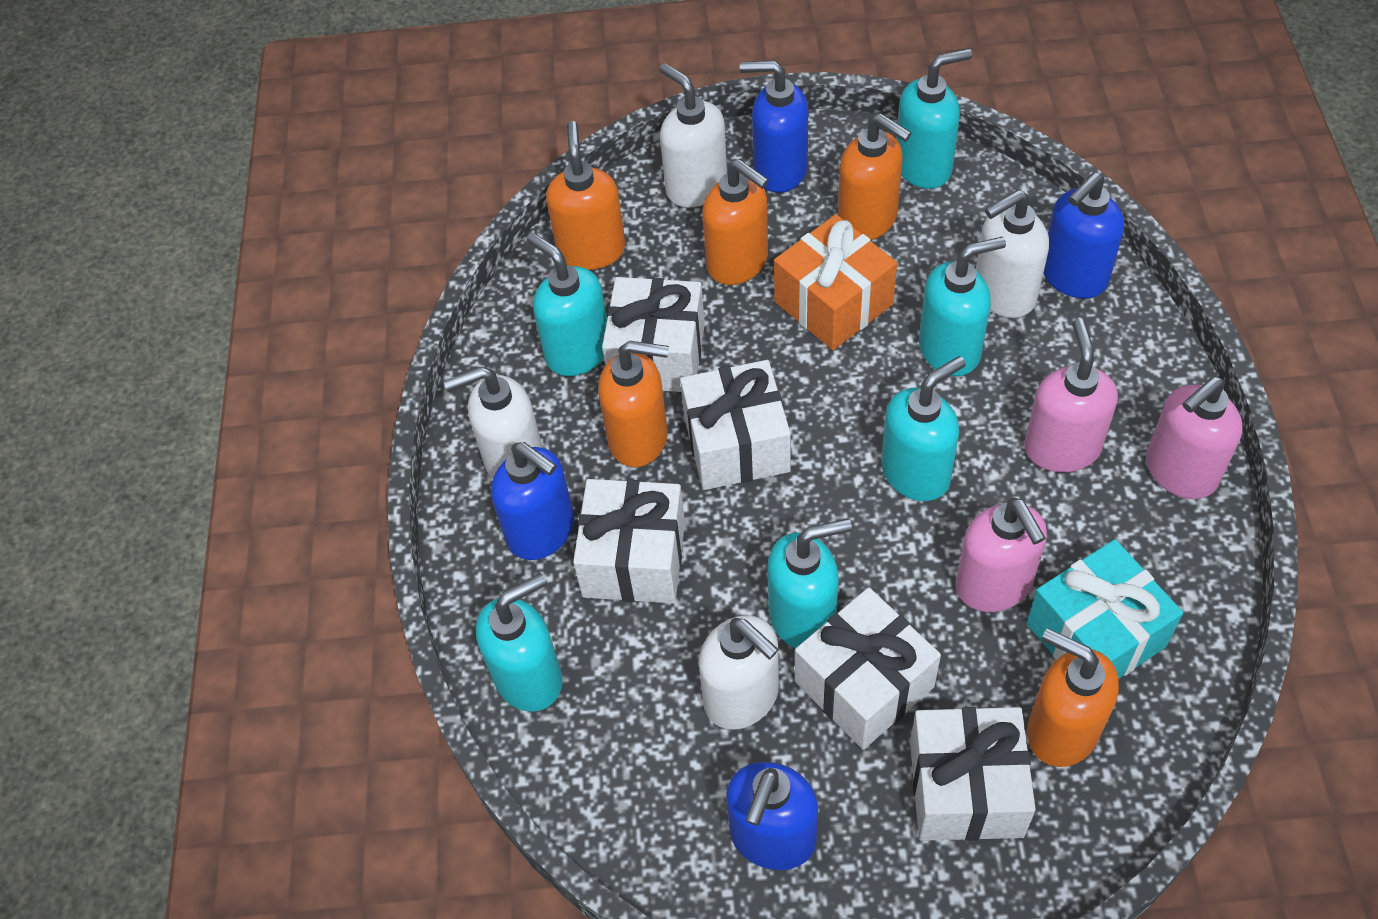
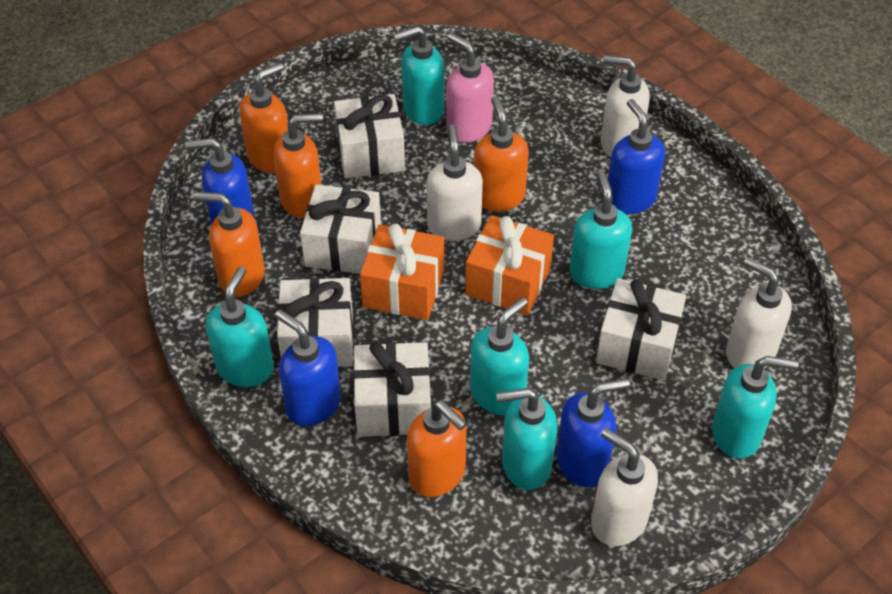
orange gift: 1 -> 2
pink soap dispenser: 3 -> 1
turquoise gift: 1 -> 0

